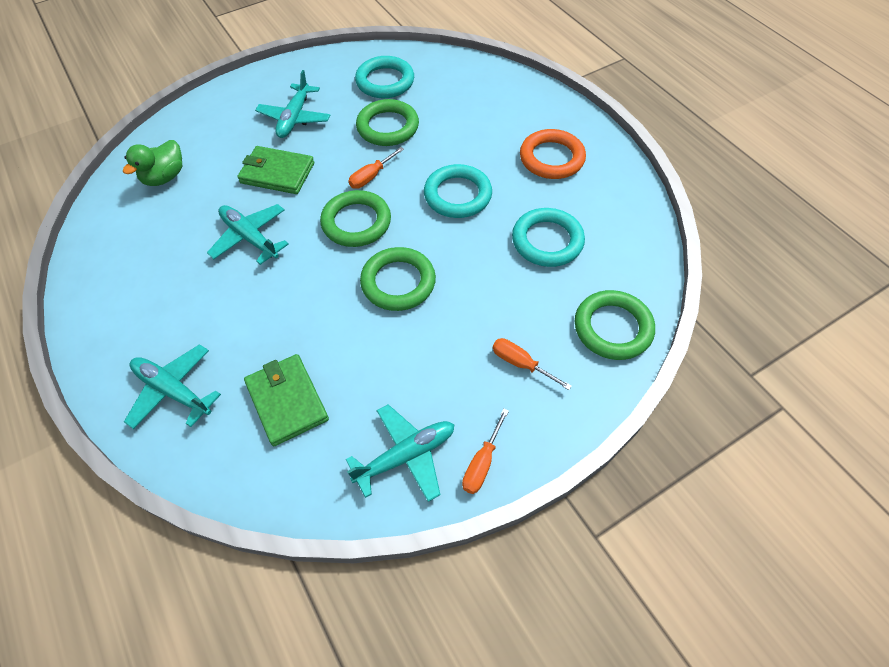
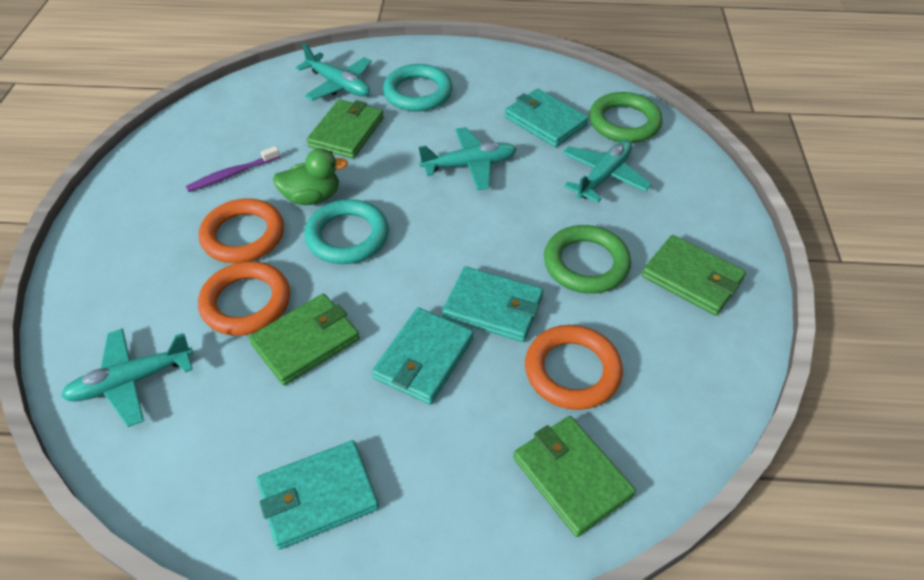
green ring: 4 -> 2
green wallet: 2 -> 4
orange ring: 1 -> 3
orange screwdriver: 3 -> 0
purple toothbrush: 0 -> 1
turquoise ring: 3 -> 2
turquoise wallet: 0 -> 4

